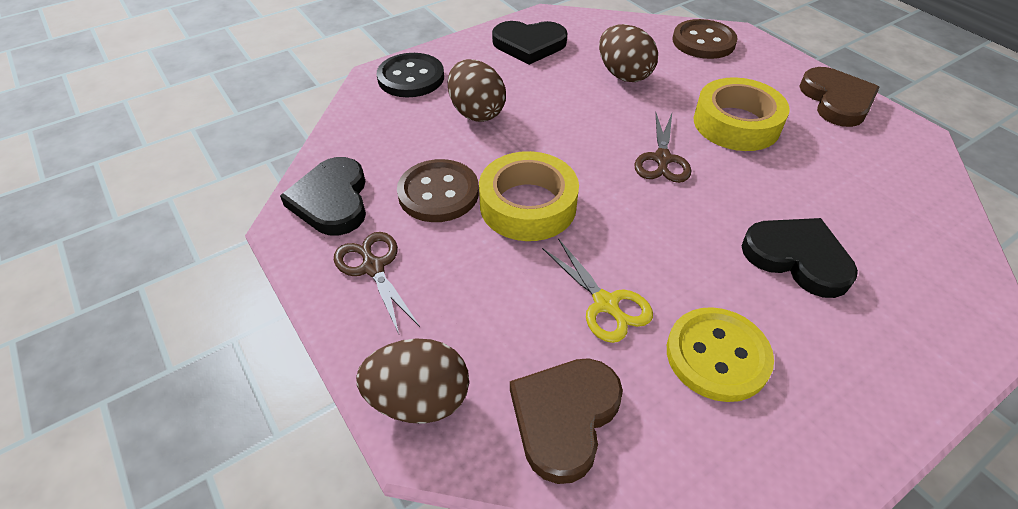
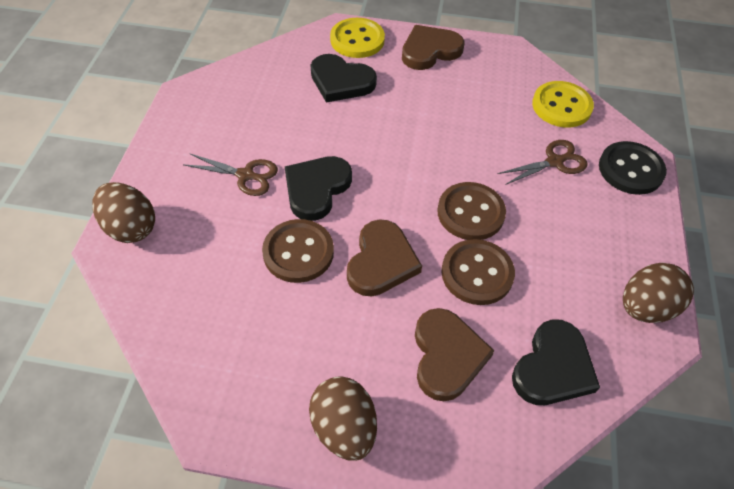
brown button: 2 -> 3
brown heart: 2 -> 3
yellow button: 1 -> 2
yellow scissors: 1 -> 0
yellow tape: 2 -> 0

